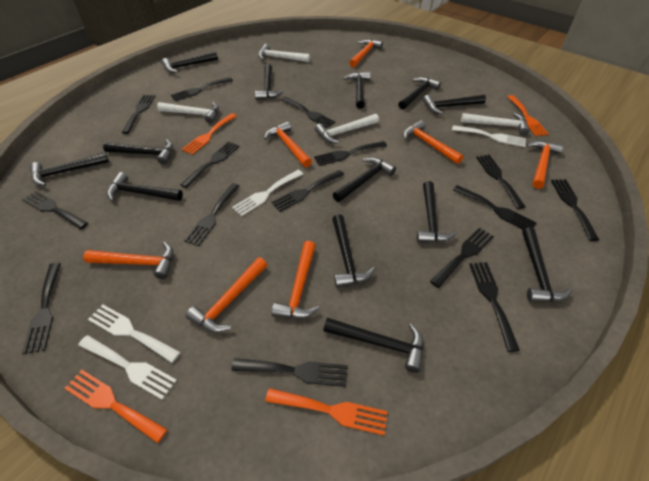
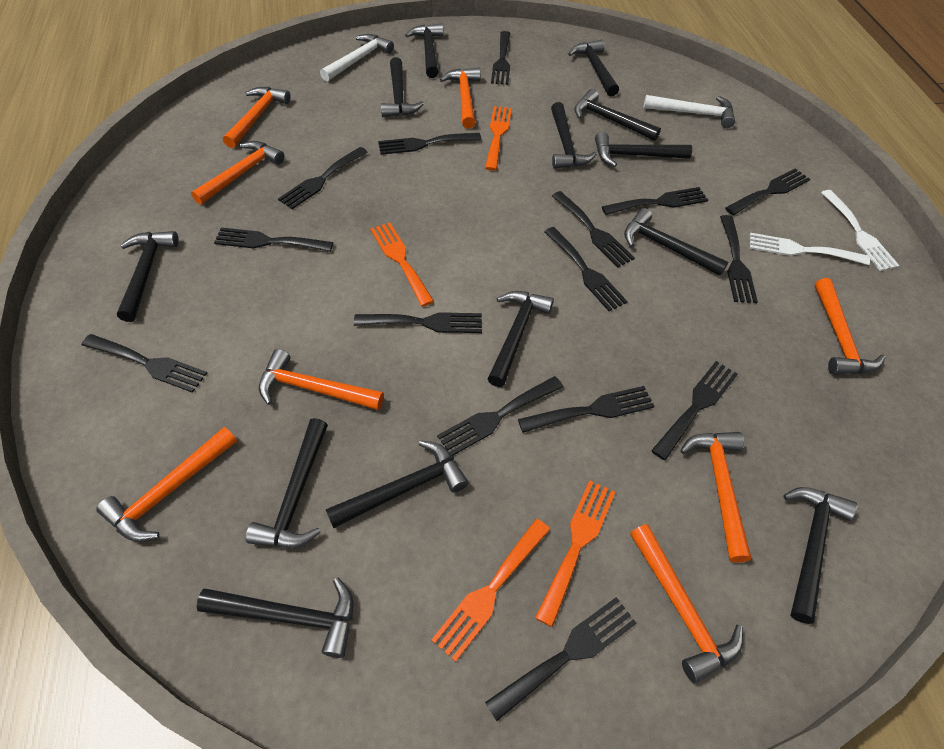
orange hammer: 7 -> 8
white fork: 4 -> 2
white hammer: 4 -> 2

